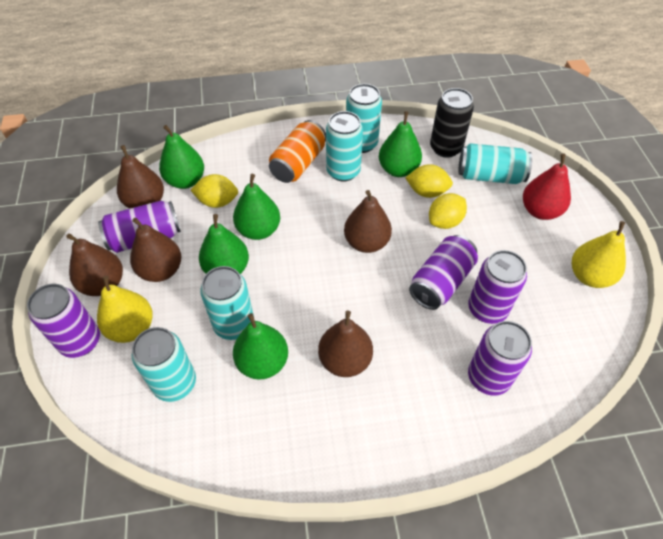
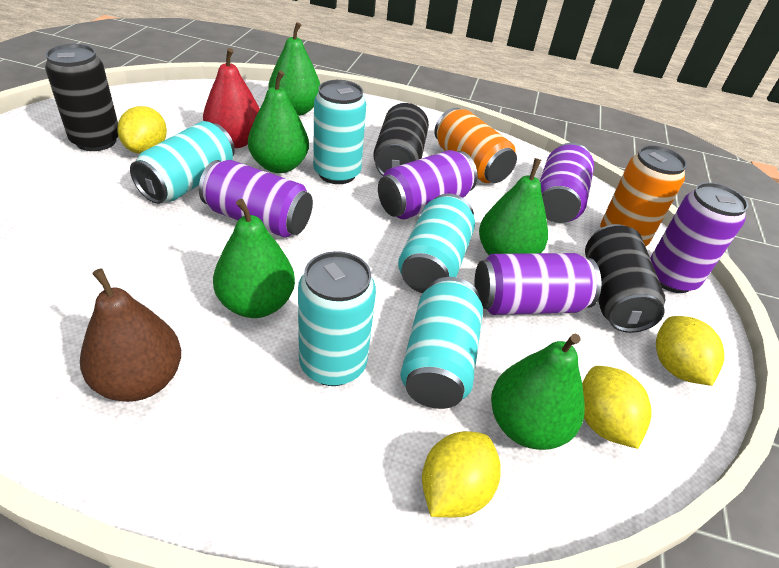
black can: 1 -> 3
brown pear: 5 -> 1
orange can: 1 -> 2
yellow lemon: 3 -> 4
yellow pear: 2 -> 0

